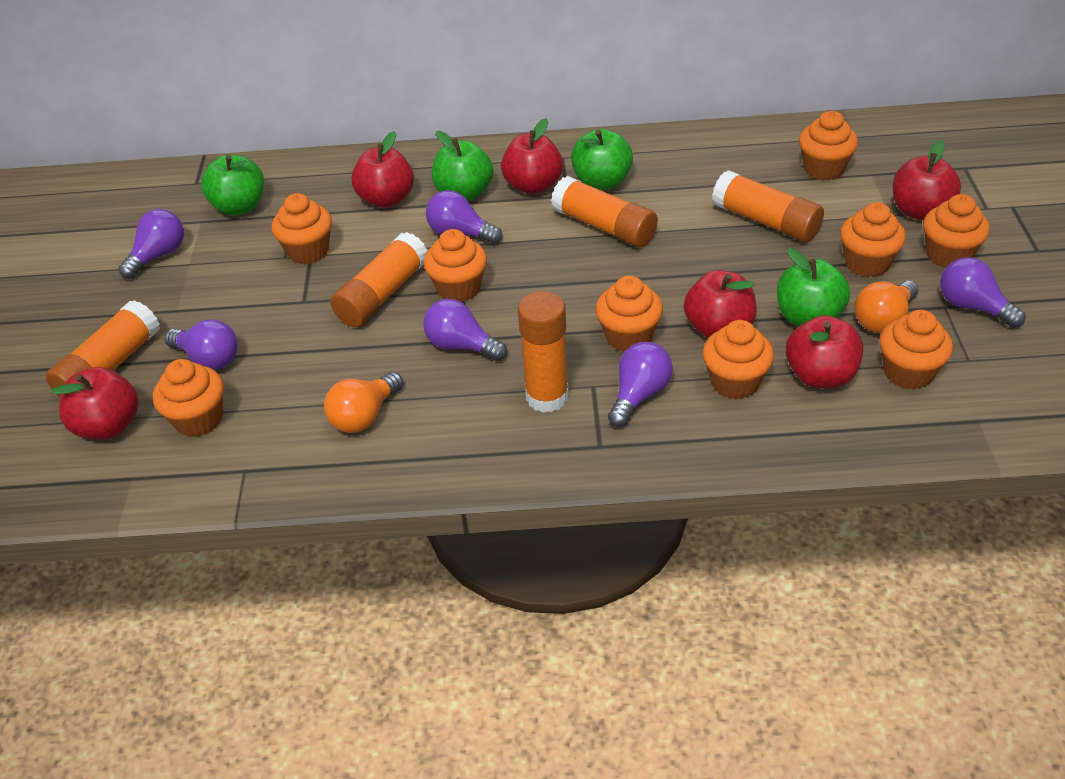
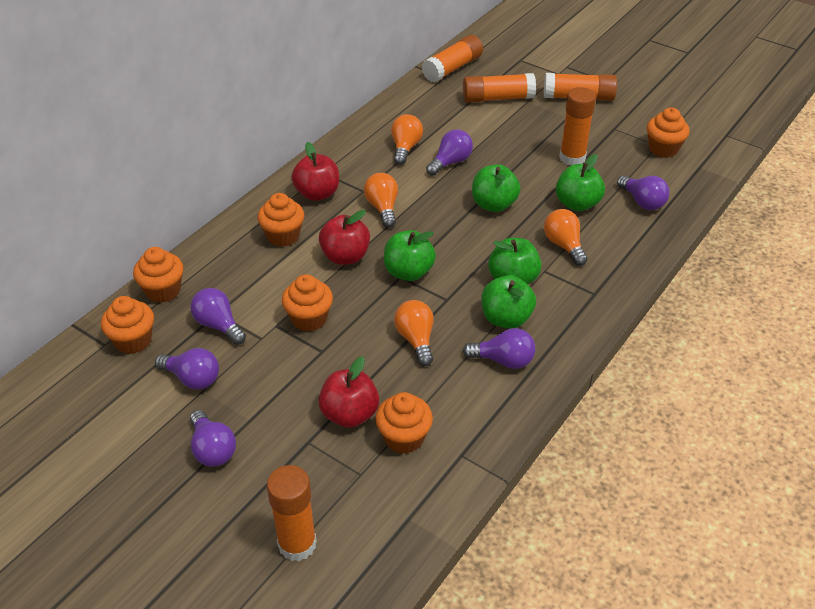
green apple: 4 -> 5
orange cupcake: 9 -> 6
orange light bulb: 2 -> 4
red apple: 6 -> 3

